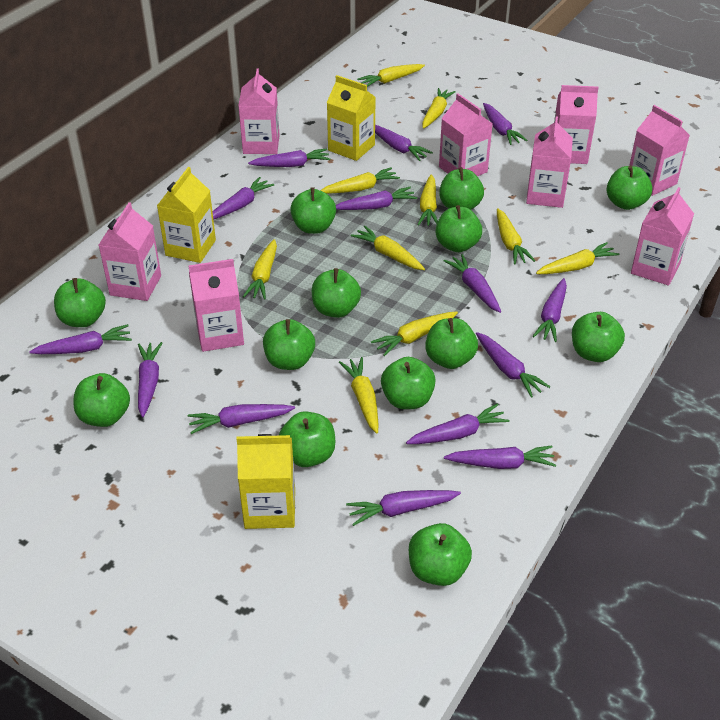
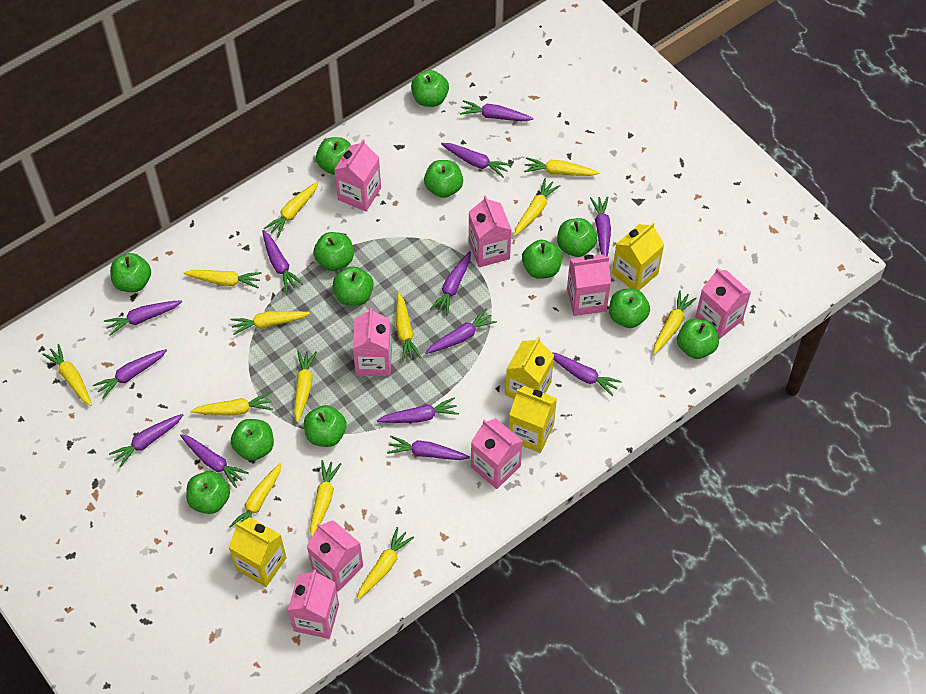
purple carrot: 14 -> 13
yellow carrot: 10 -> 13
yellow carton: 3 -> 4

